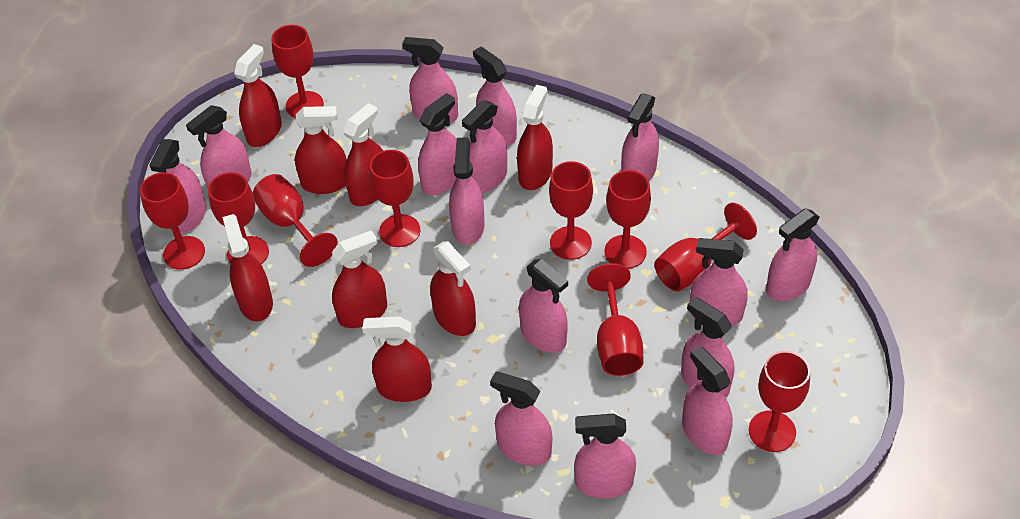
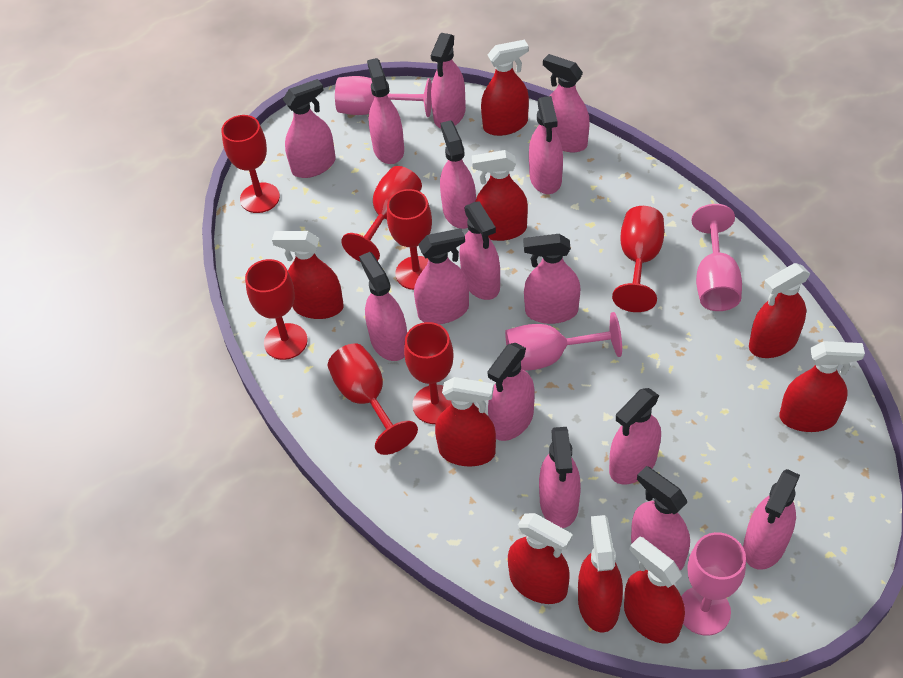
pink goblet: 0 -> 4
red goblet: 10 -> 7
red spray bottle: 8 -> 9

